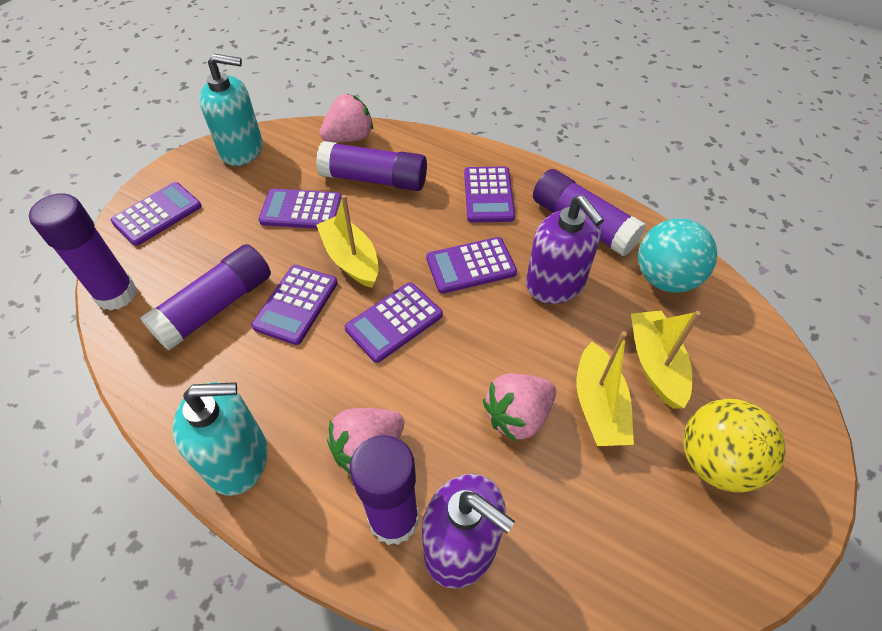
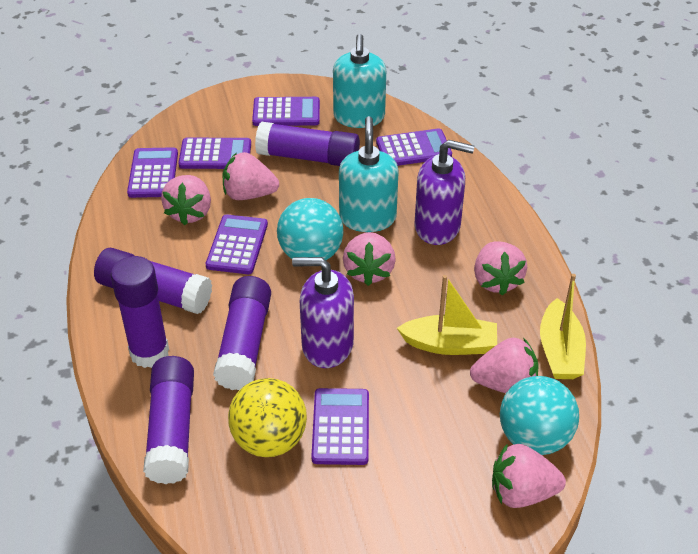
pink strawberry: 3 -> 6
turquoise ball: 1 -> 2
yellow boat: 3 -> 2

